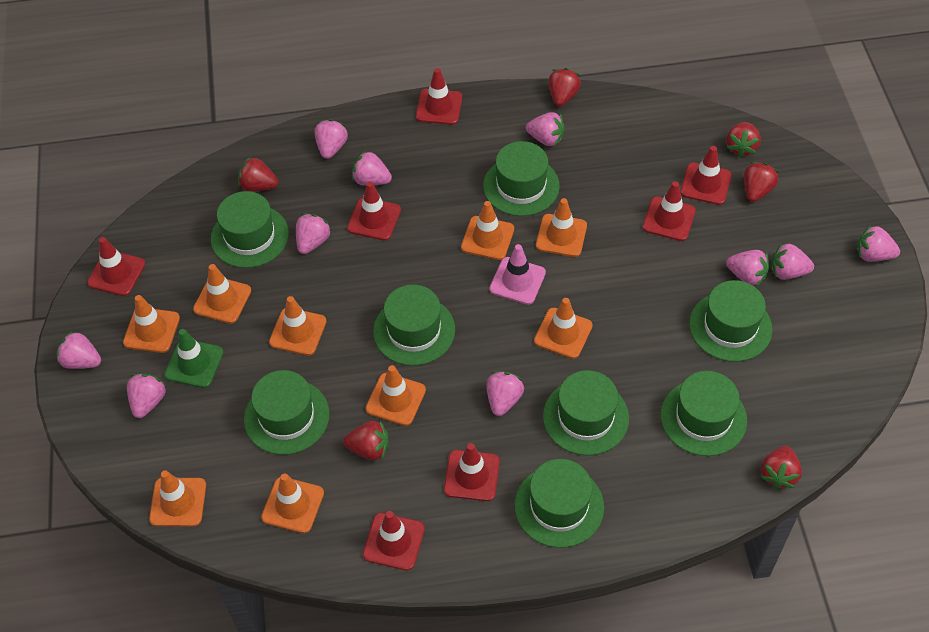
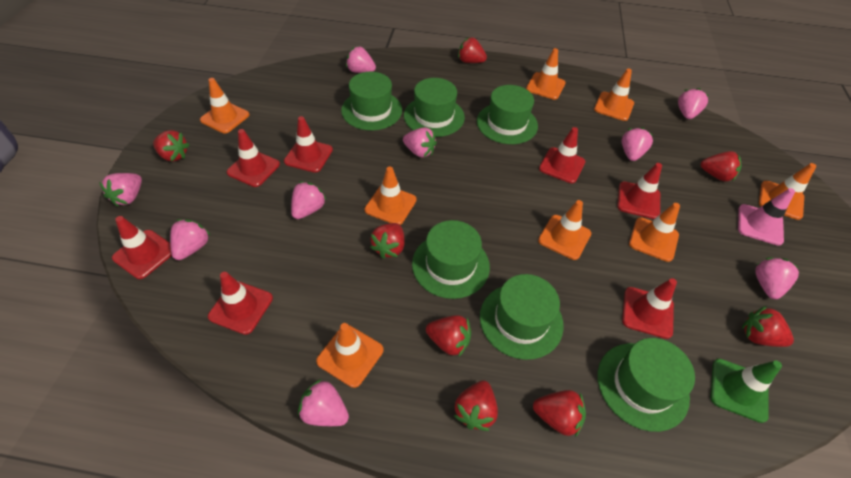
green hat: 8 -> 6
orange traffic cone: 9 -> 8
pink strawberry: 10 -> 9
red strawberry: 6 -> 8

